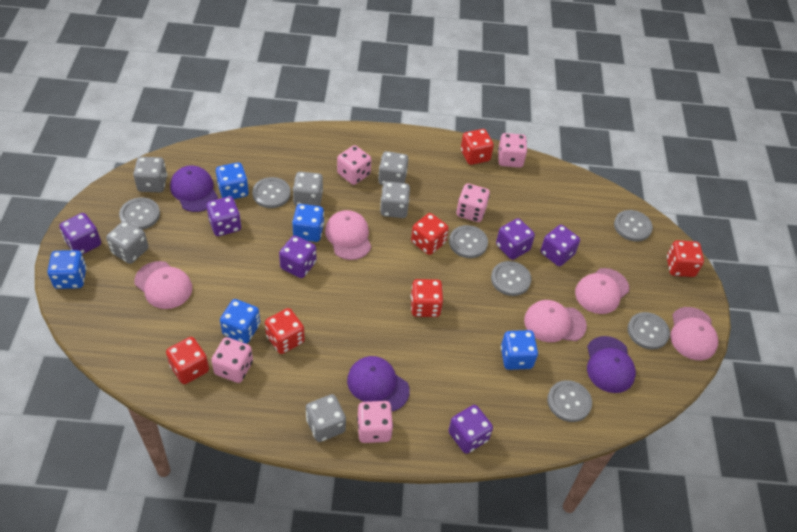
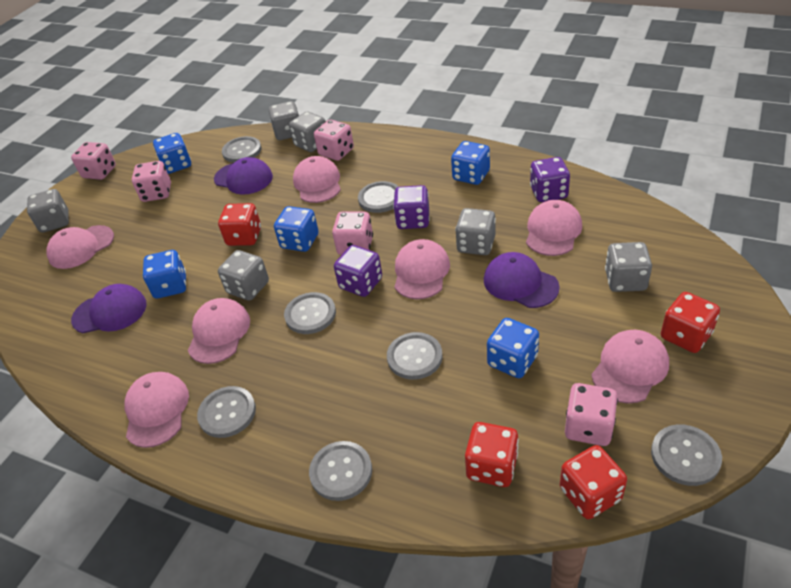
pink cap: 5 -> 7
purple dice: 6 -> 3
red dice: 6 -> 4

